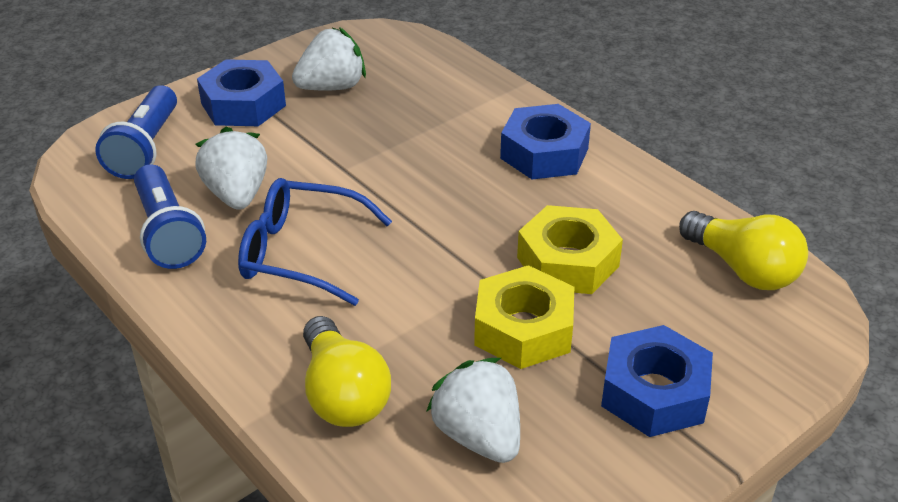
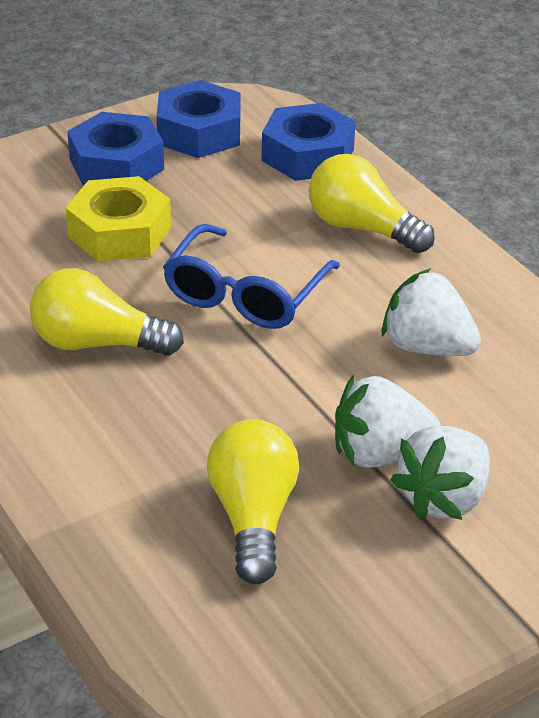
blue flashlight: 2 -> 0
yellow light bulb: 2 -> 3
yellow nut: 2 -> 1

